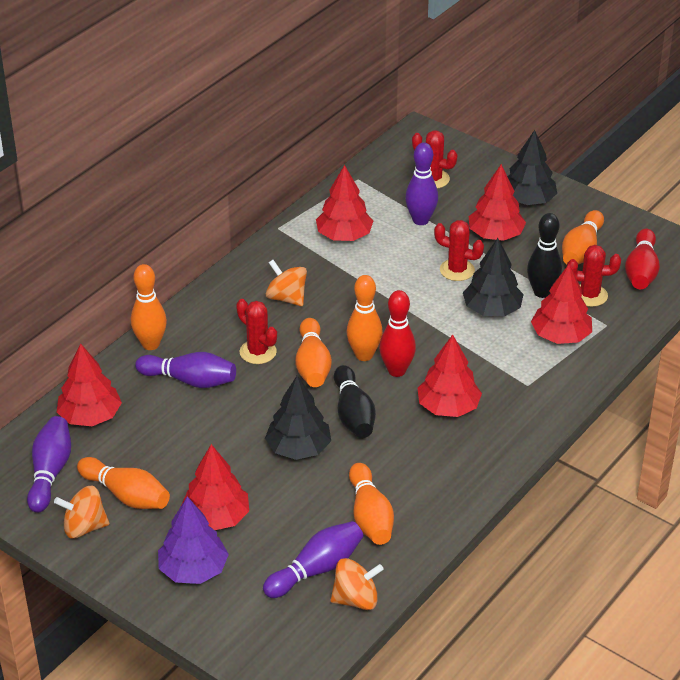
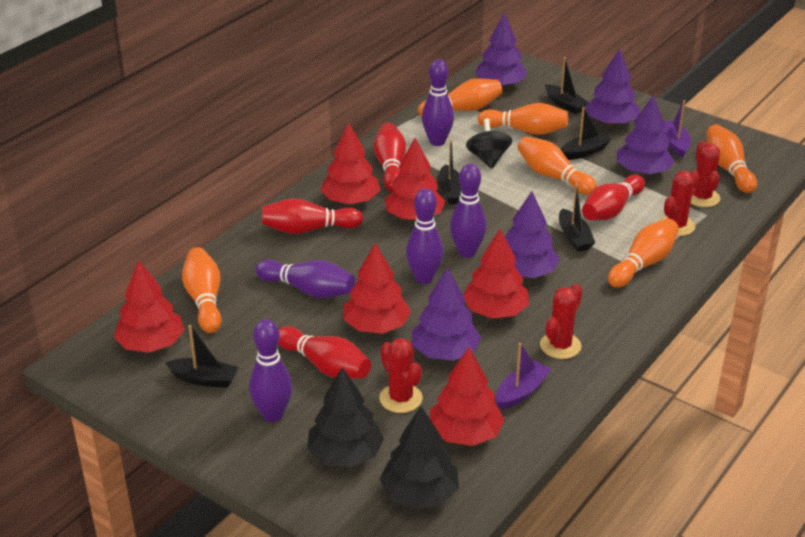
black boat: 0 -> 5
black bowling pin: 2 -> 0
black spinning top: 0 -> 1
black tree: 3 -> 2
orange spinning top: 3 -> 0
purple boat: 0 -> 2
purple bowling pin: 4 -> 5
purple tree: 1 -> 5
red bowling pin: 2 -> 4

